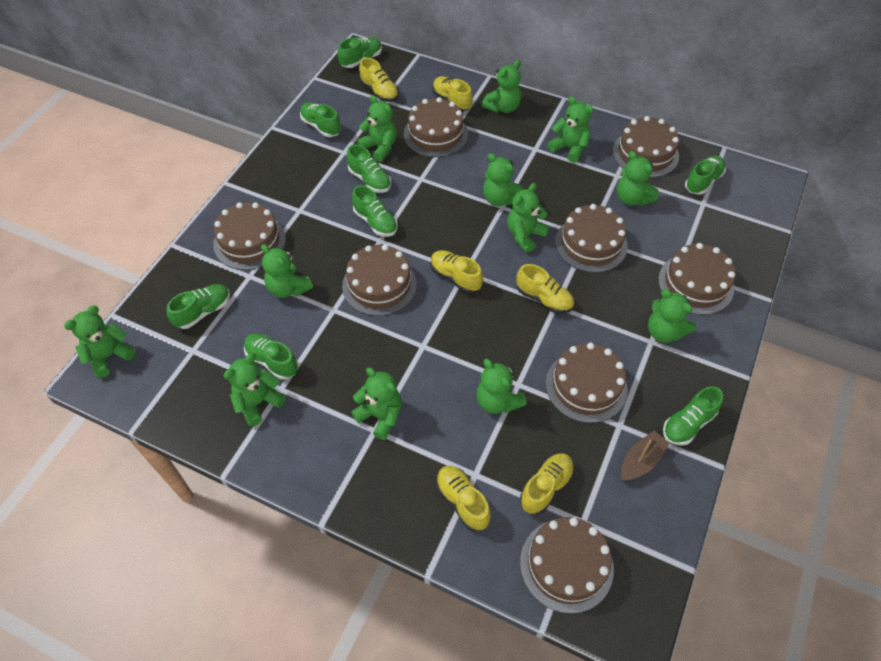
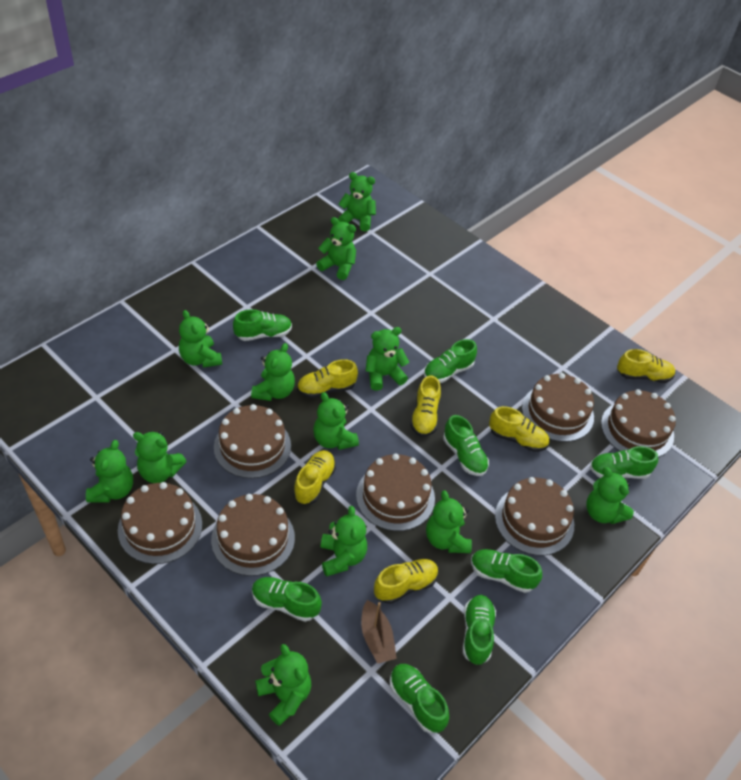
brown cake: 8 -> 7

